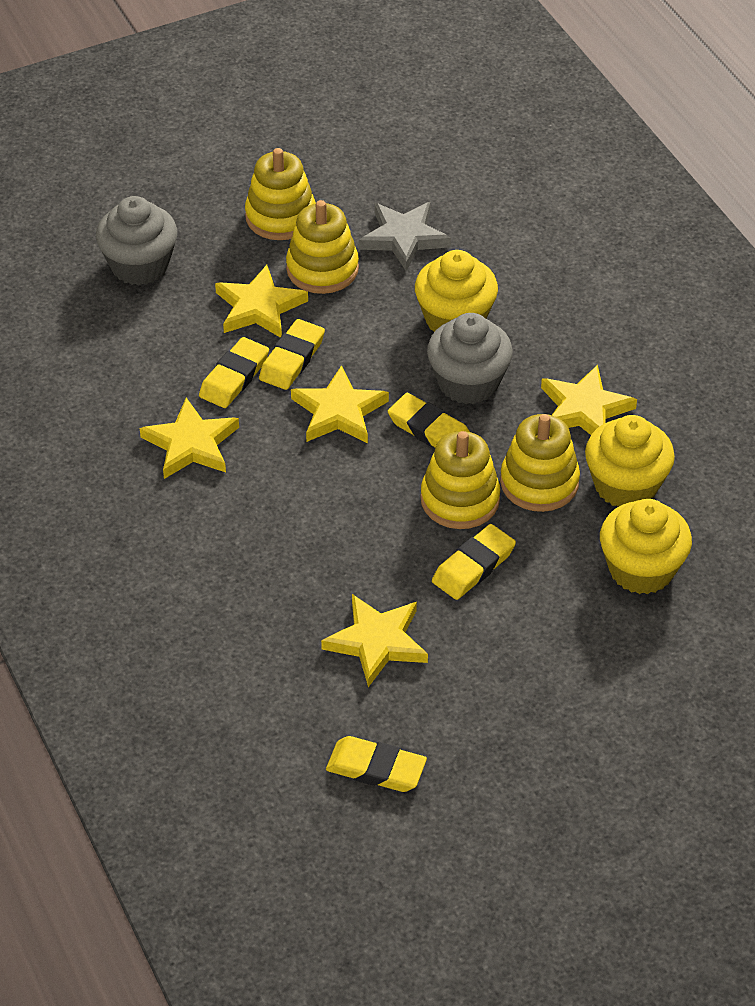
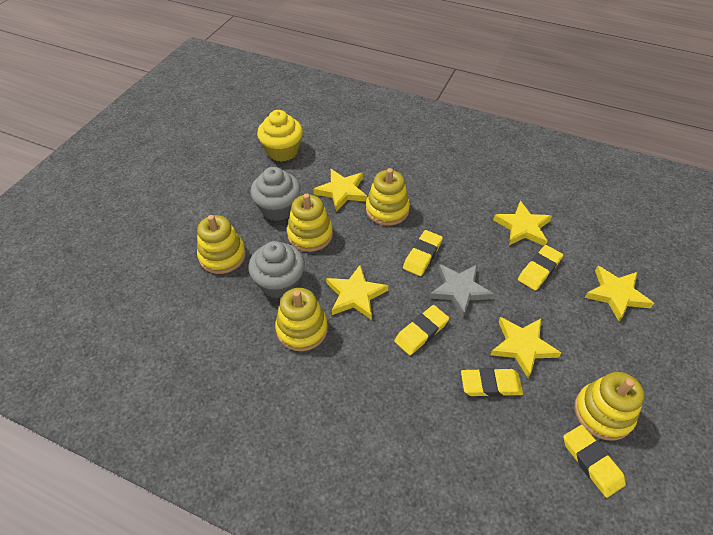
yellow cupcake: 3 -> 1
yellow stacking toy: 4 -> 5

